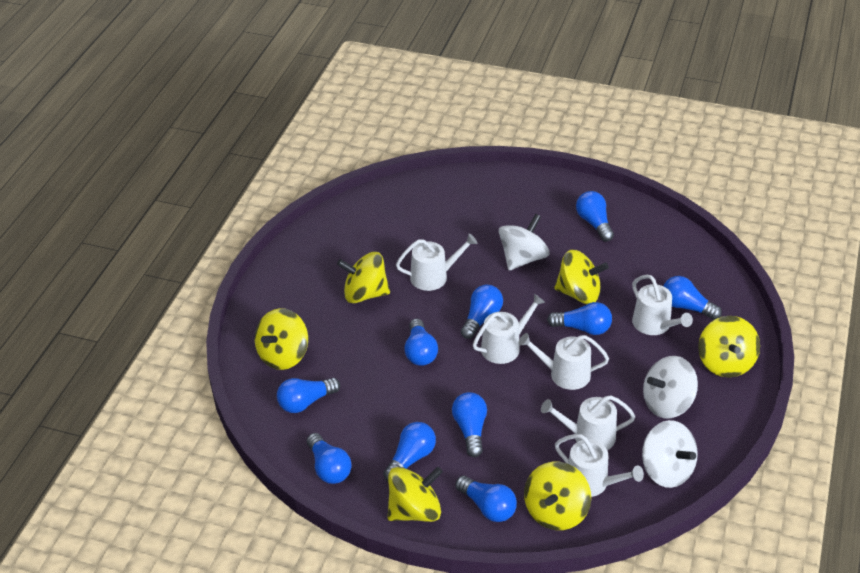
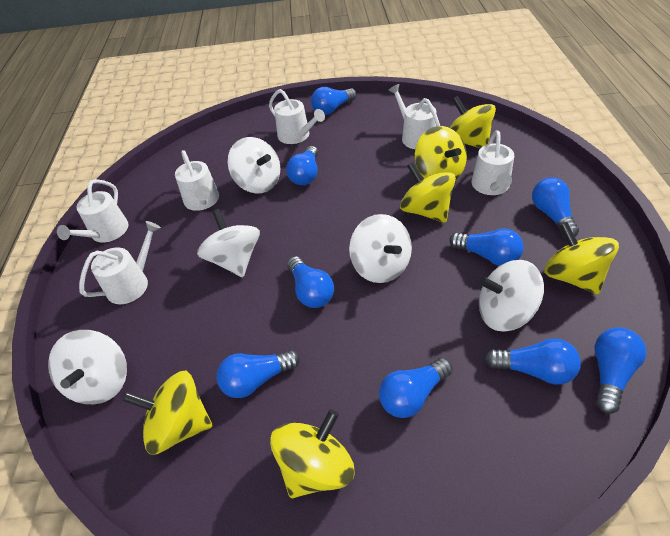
blue light bulb: 10 -> 9
white spinning top: 3 -> 5

